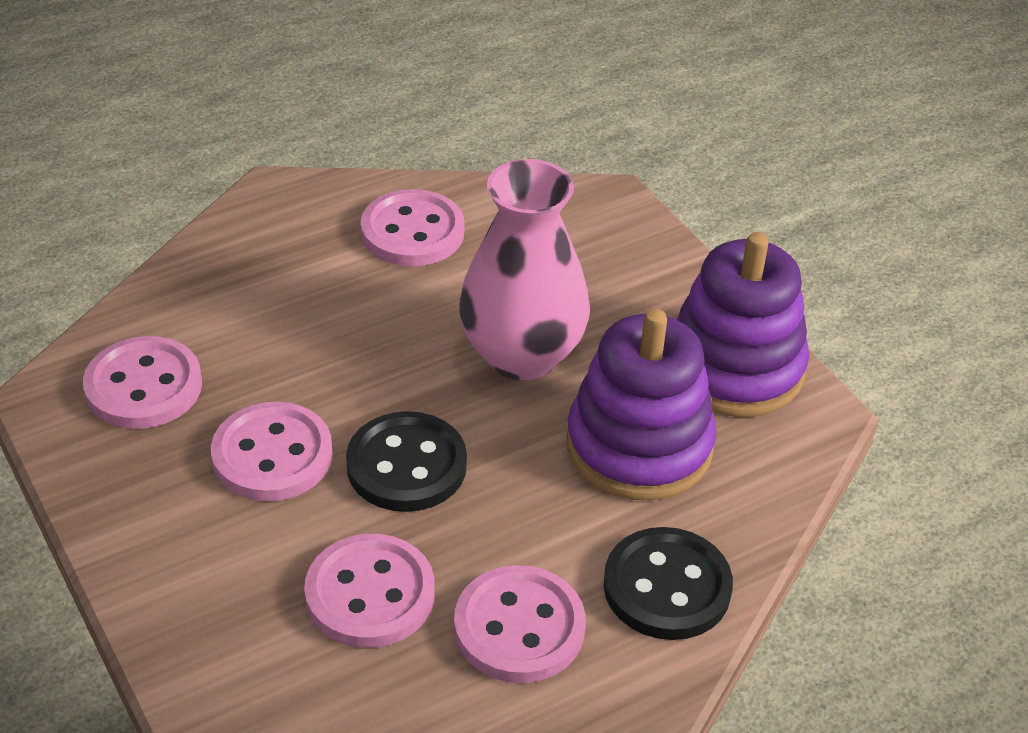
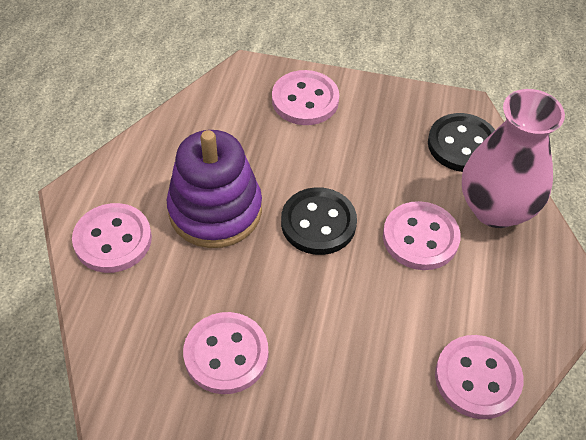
purple stacking toy: 2 -> 1

